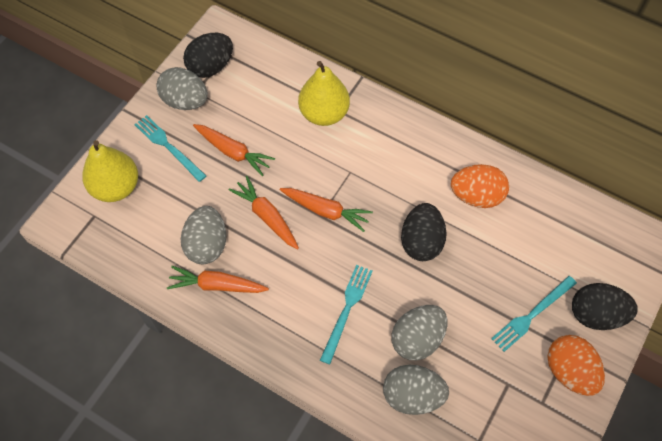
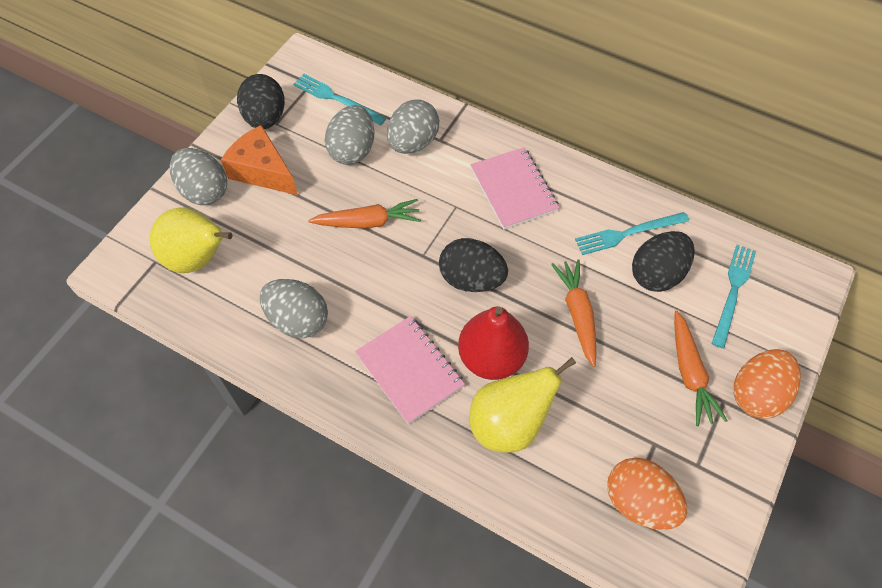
orange carrot: 4 -> 3
orange cheese: 0 -> 1
pink notebook: 0 -> 2
red pear: 0 -> 1

